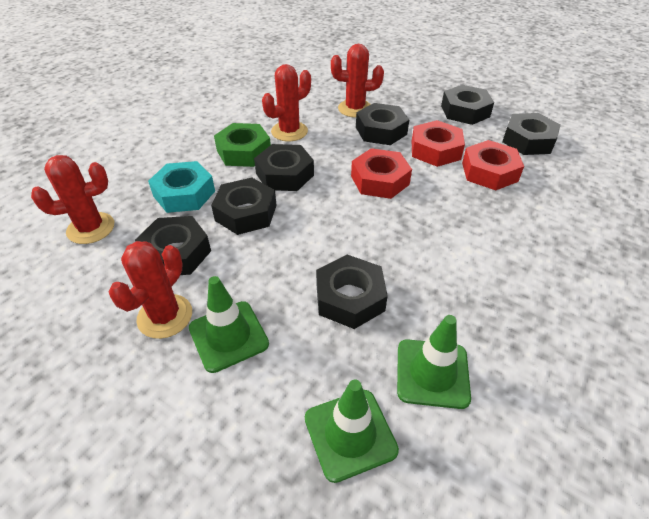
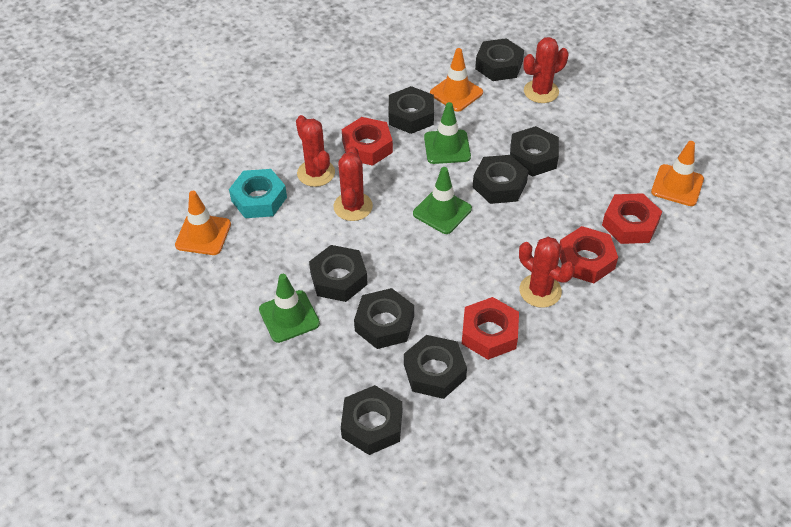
black nut: 7 -> 8
green nut: 1 -> 0
orange traffic cone: 0 -> 3
red nut: 3 -> 4

